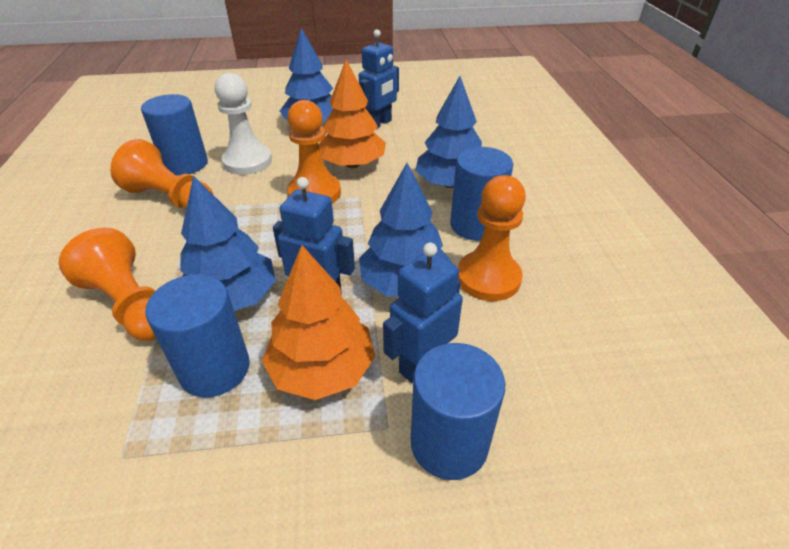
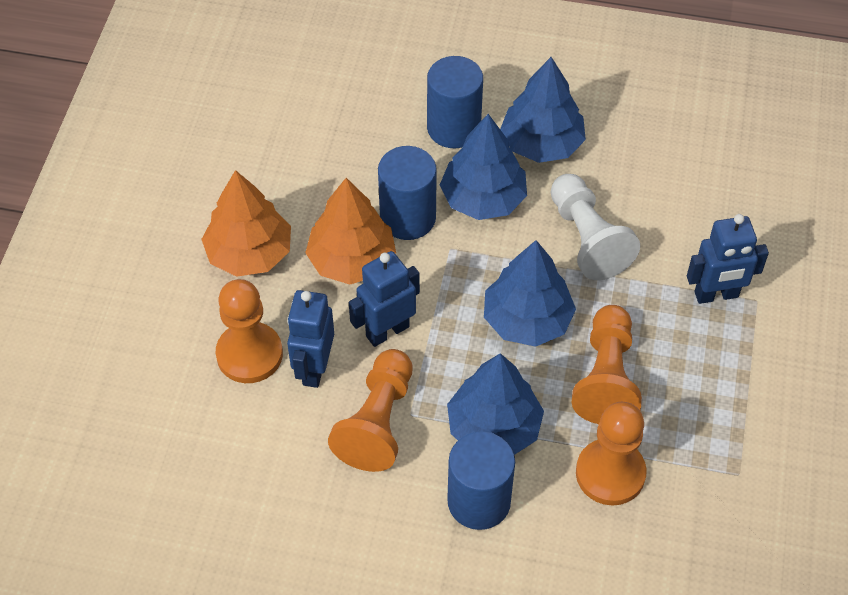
blue cylinder: 4 -> 3

